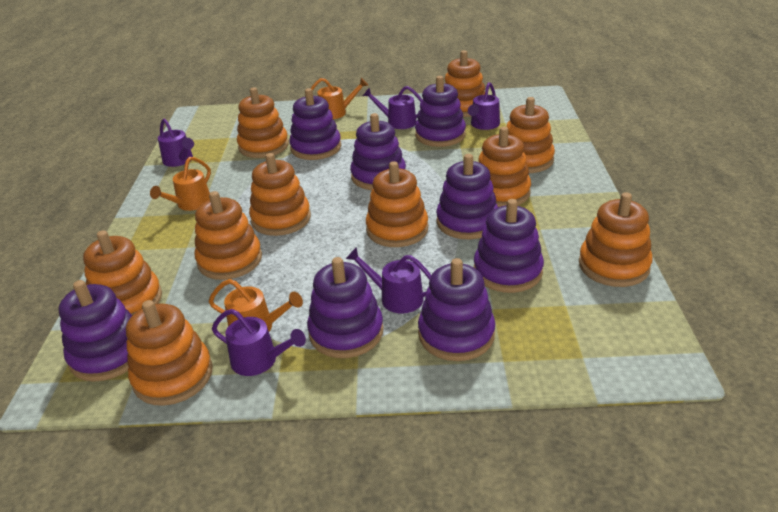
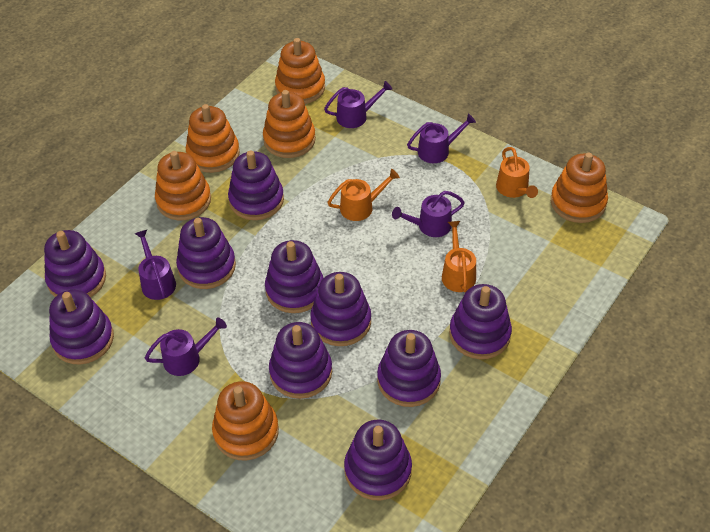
orange stacking toy: 10 -> 6
purple stacking toy: 8 -> 10

